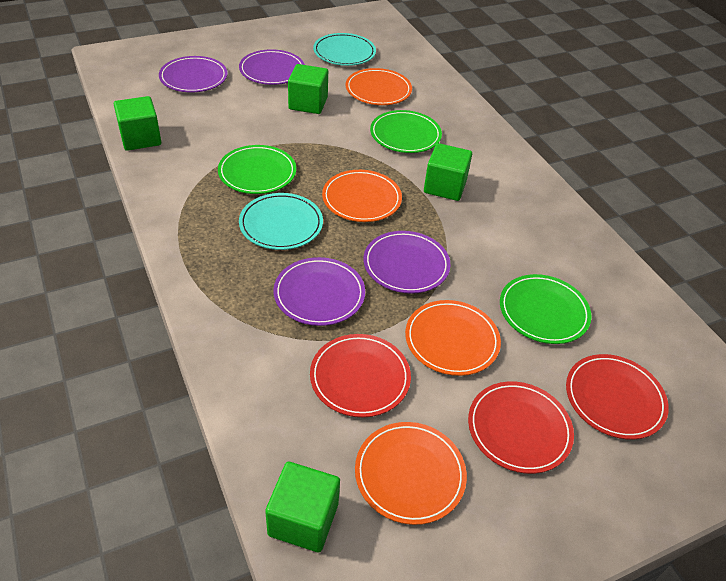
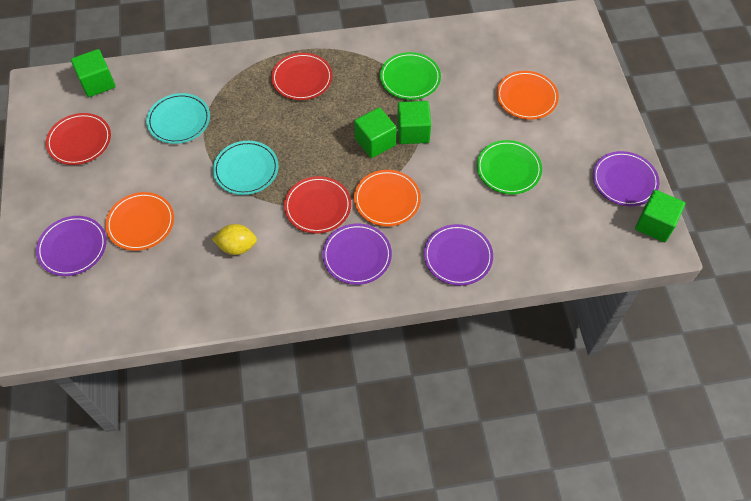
green plate: 3 -> 2
orange plate: 4 -> 3
yellow lemon: 0 -> 1

